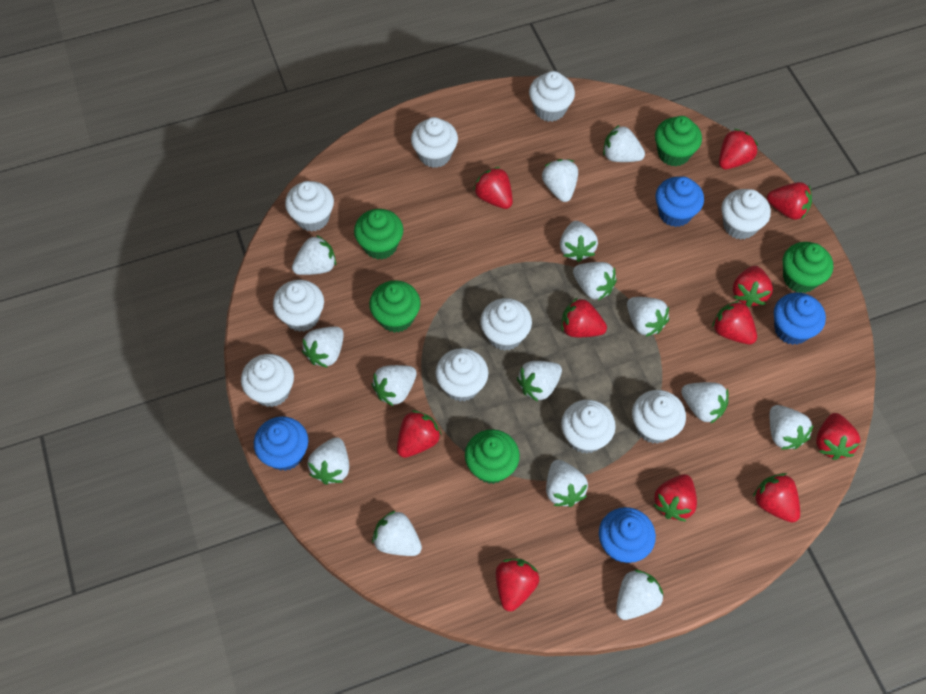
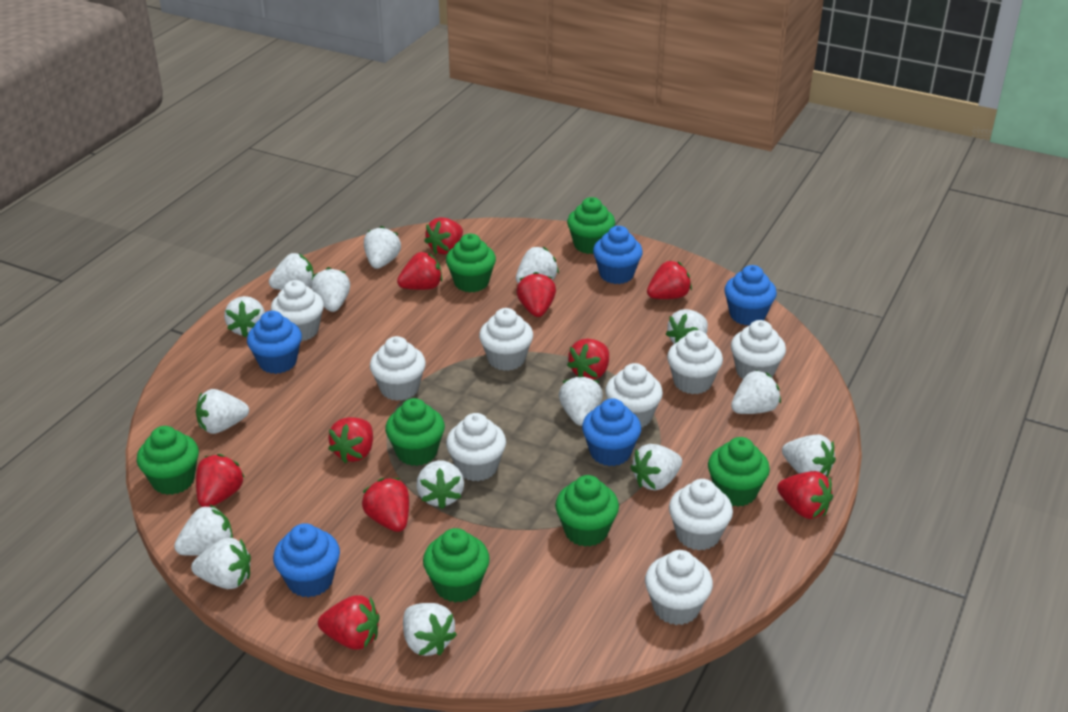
blue cupcake: 4 -> 5
green cupcake: 5 -> 7
red strawberry: 11 -> 10
white cupcake: 10 -> 9

